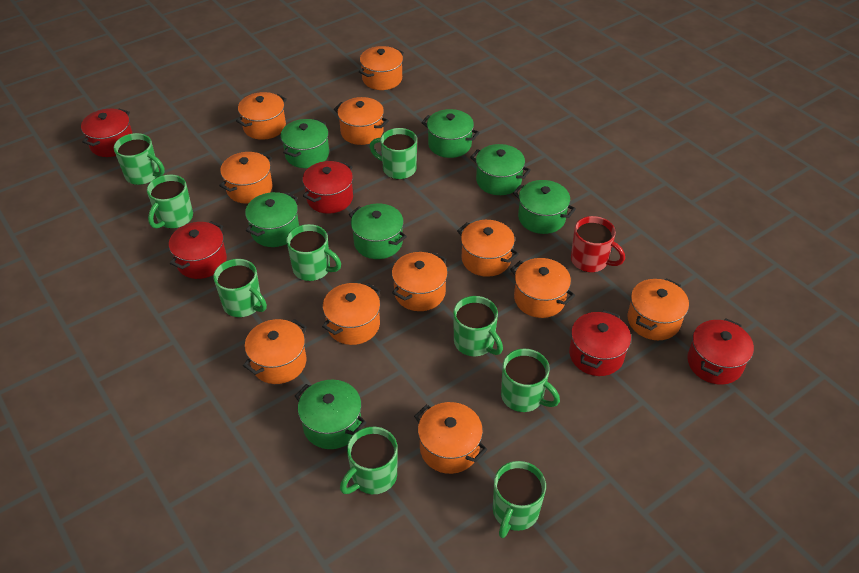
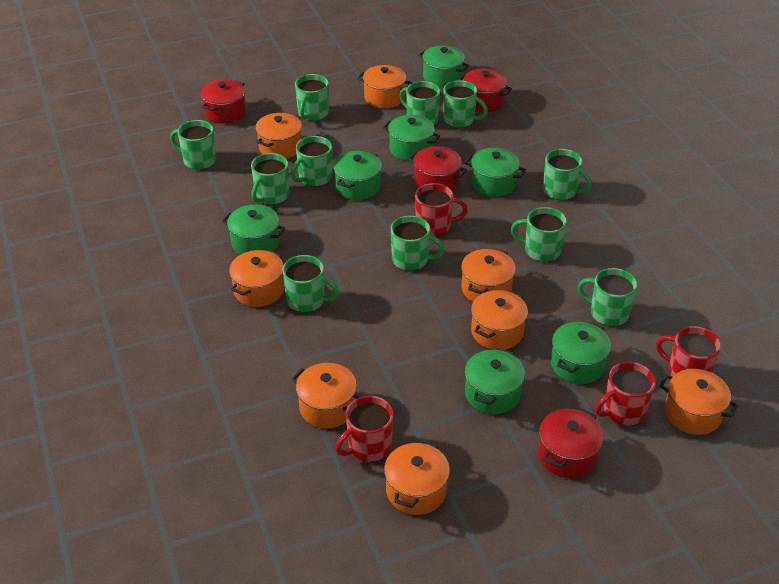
green mug: 9 -> 11
orange pot: 11 -> 8
red mug: 1 -> 4
red pot: 5 -> 4

